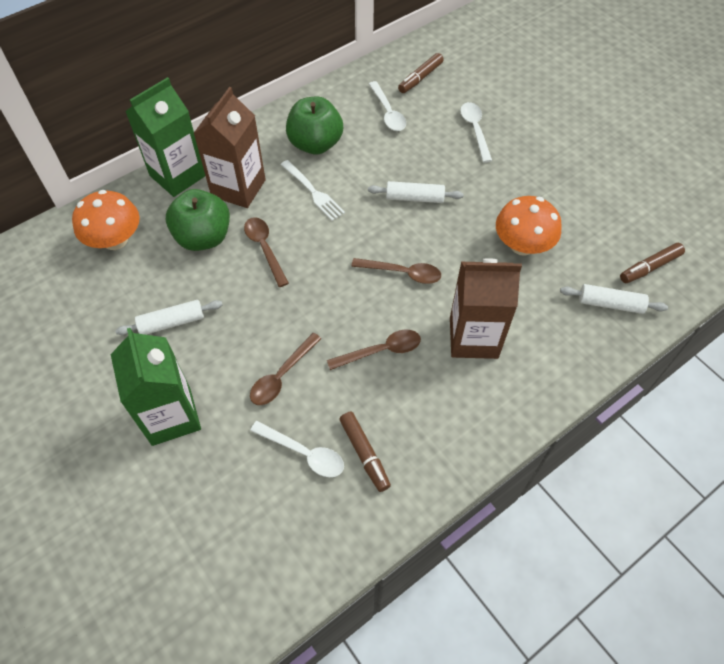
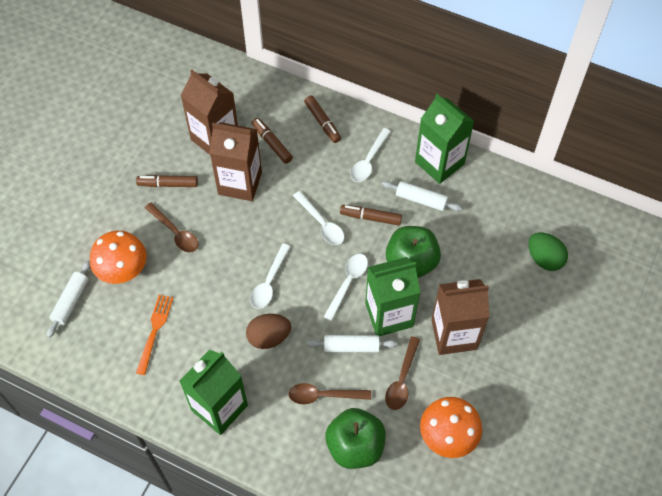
brown carton: 2 -> 3
brown egg: 0 -> 1
brown marker: 3 -> 4
brown spoon: 4 -> 3
green carton: 2 -> 3
green egg: 0 -> 1
orange fork: 0 -> 1
white fork: 1 -> 0
white spoon: 3 -> 4

